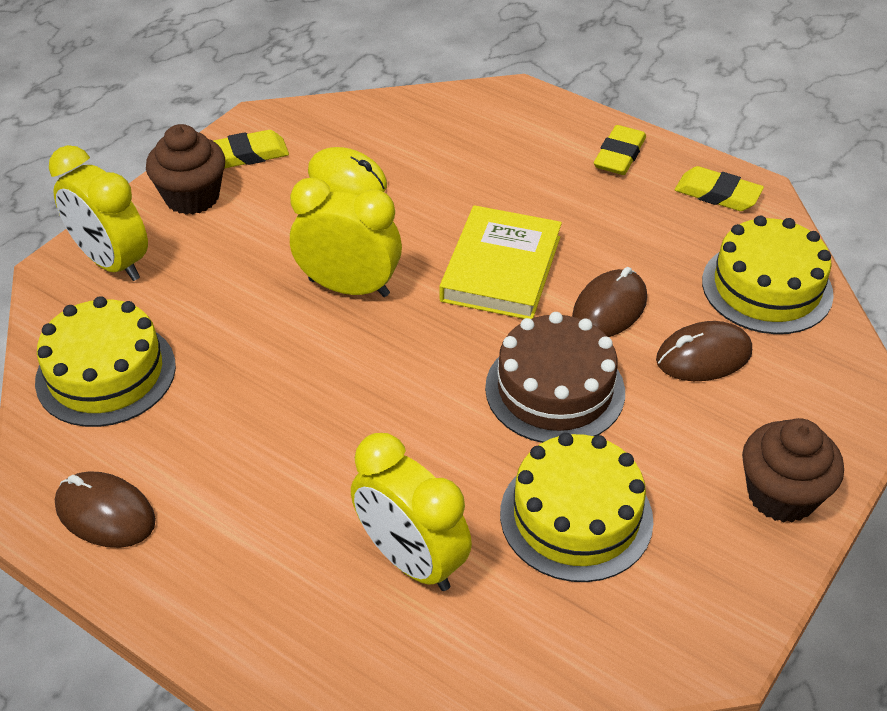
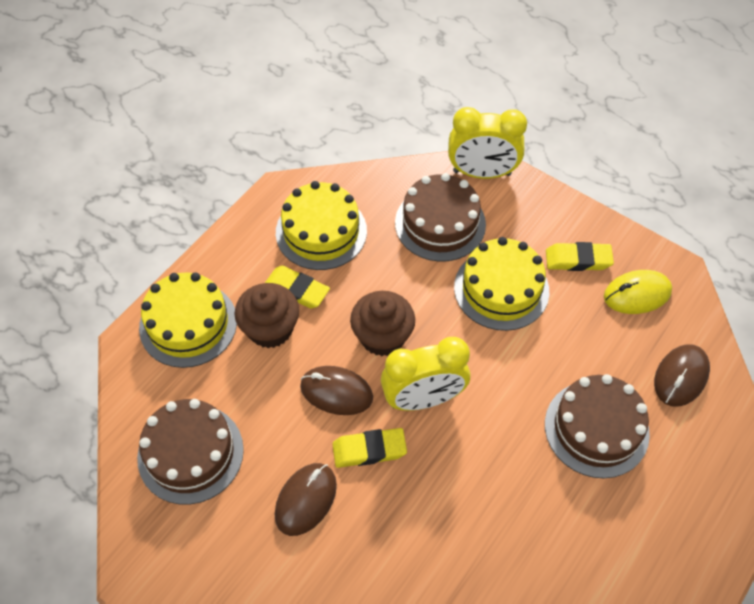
brown cake: 1 -> 3
yellow book: 1 -> 0
yellow clock: 3 -> 2

